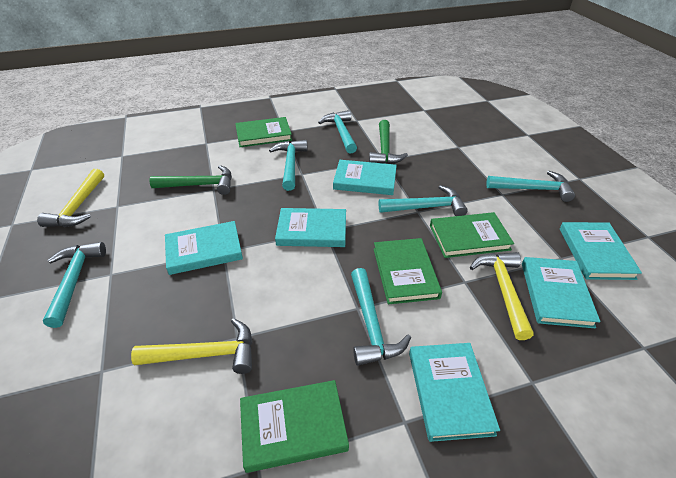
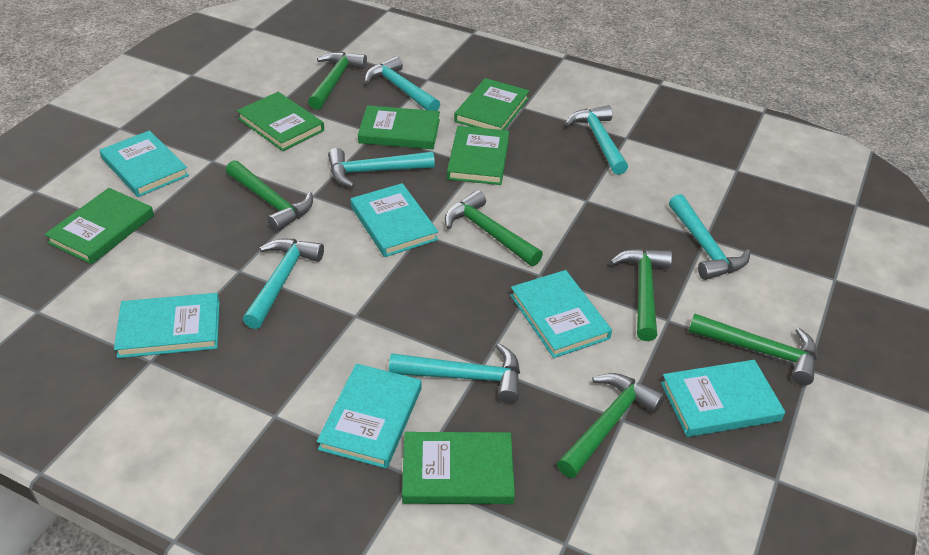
green book: 4 -> 6
green hammer: 2 -> 6
yellow hammer: 3 -> 0

